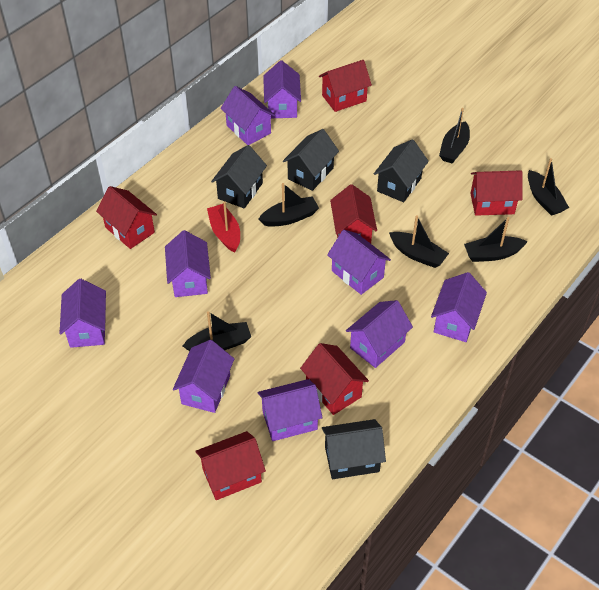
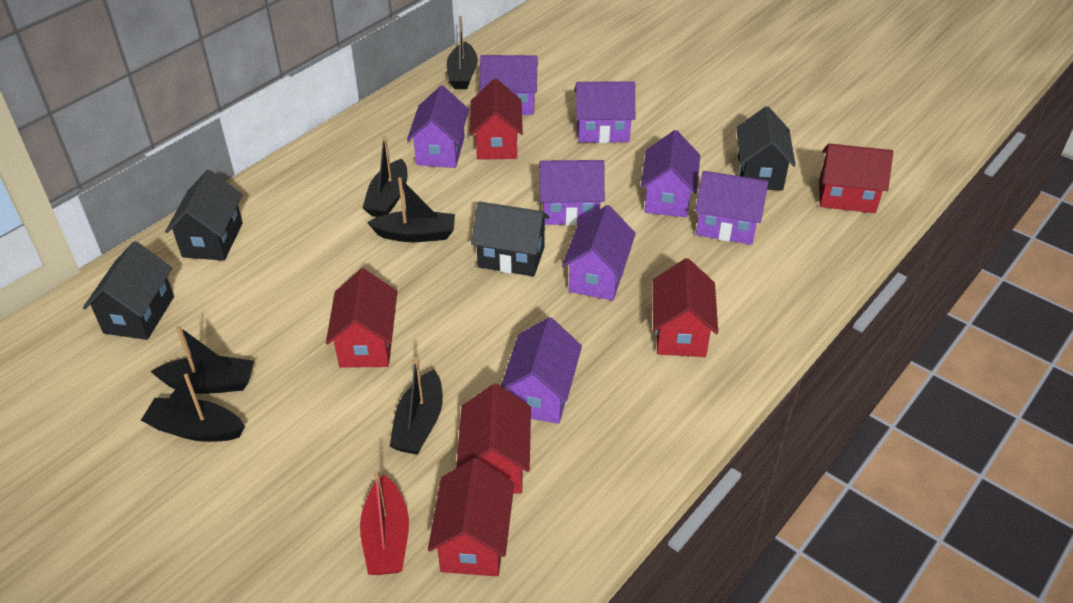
purple house: 9 -> 8

